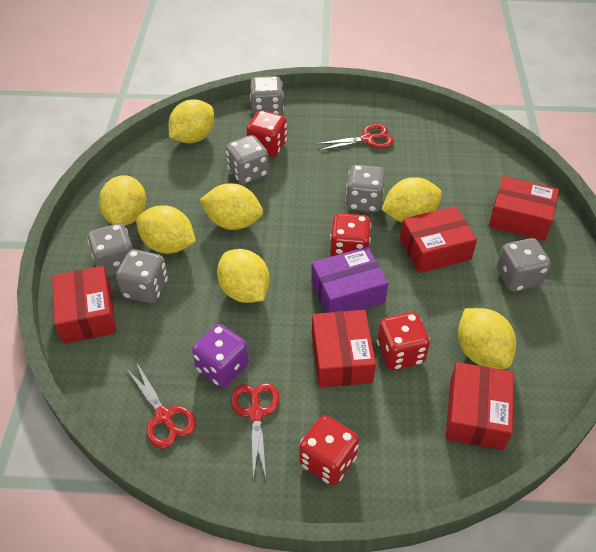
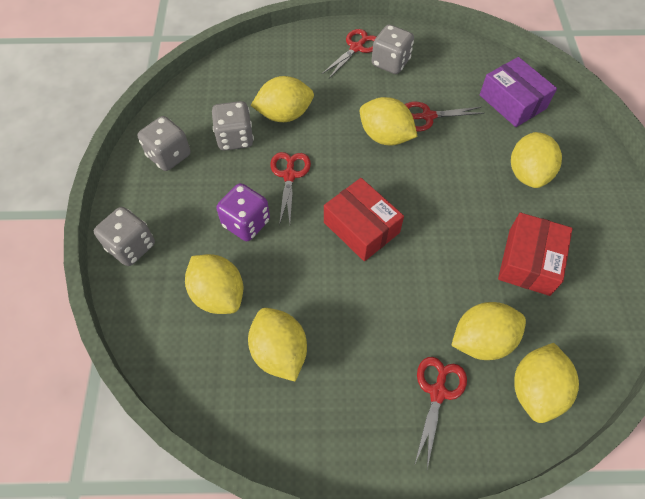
grey dice: 6 -> 4
red box: 5 -> 2
red dice: 4 -> 0
red scissors: 3 -> 4

